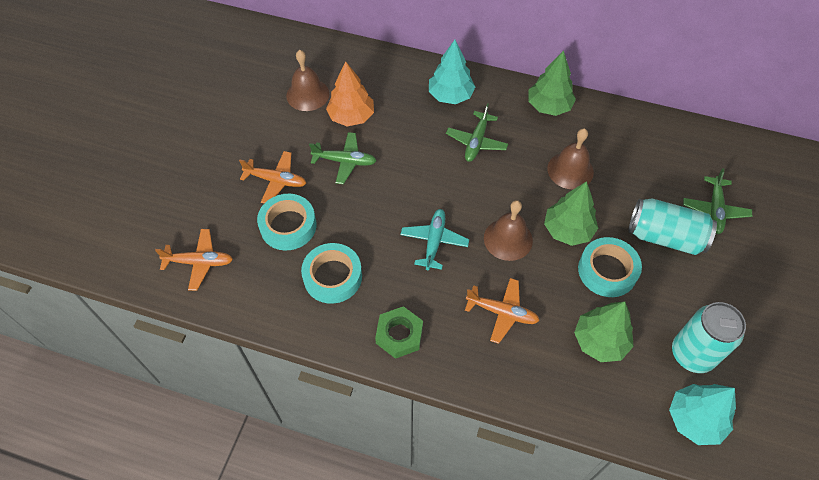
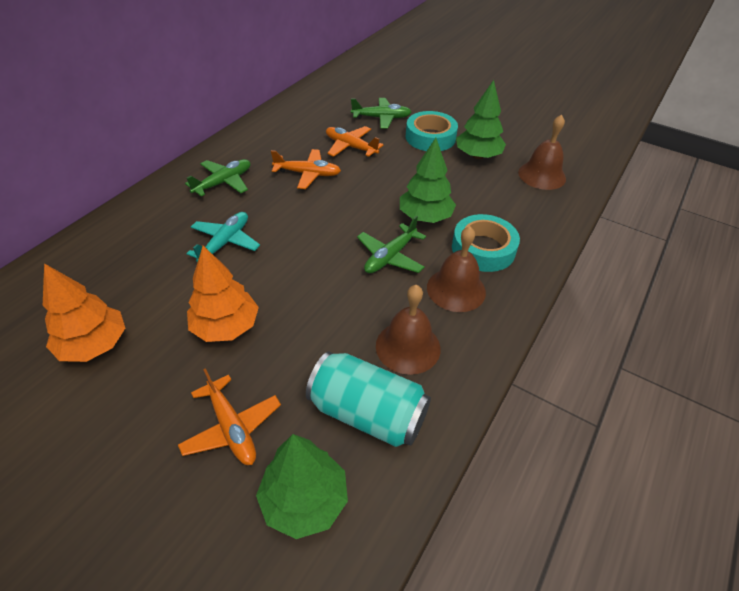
green nut: 1 -> 0
orange tree: 1 -> 2
turquoise can: 2 -> 1
turquoise tape: 3 -> 2
turquoise tree: 2 -> 0

